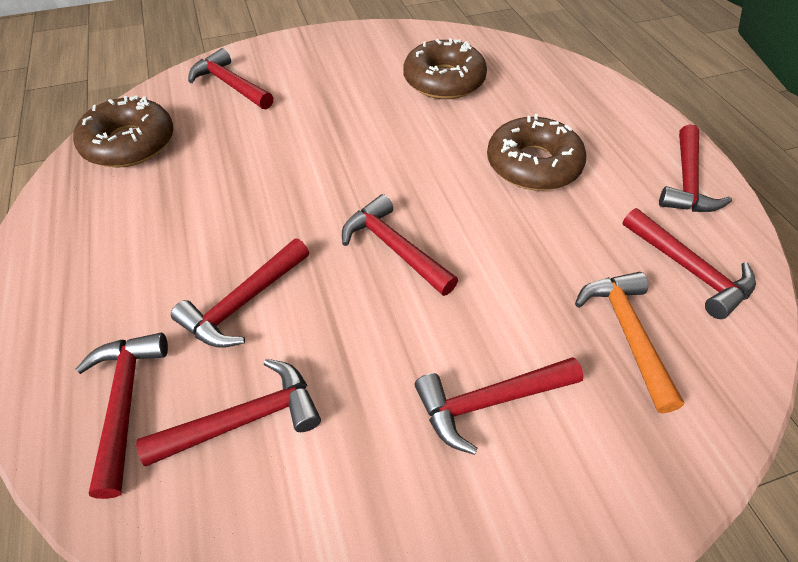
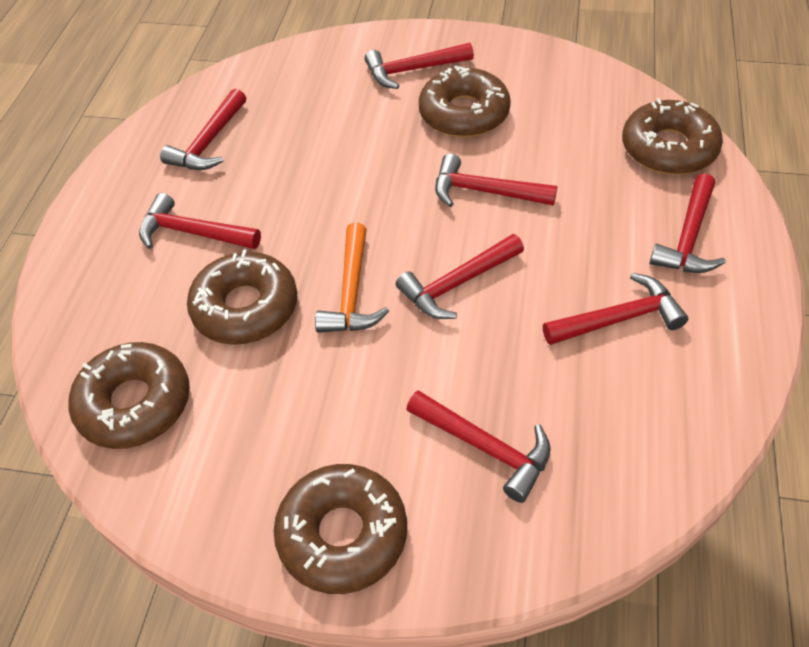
brown donut: 3 -> 5

